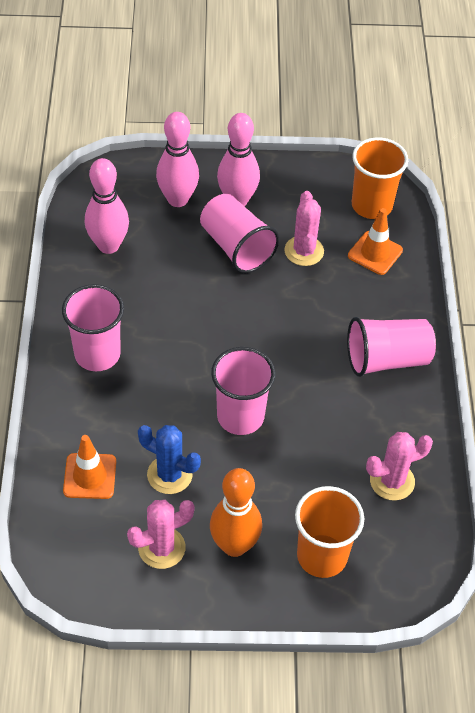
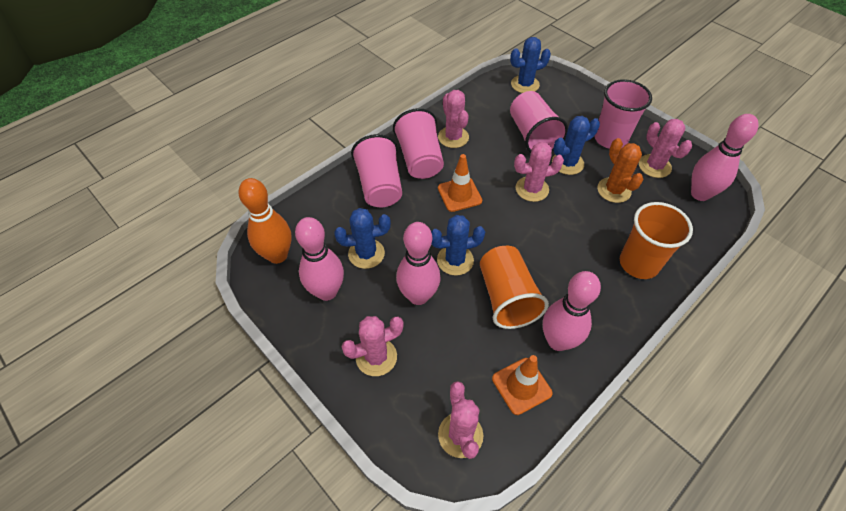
blue cactus: 1 -> 4
orange cactus: 0 -> 1
pink bowling pin: 3 -> 4
pink cactus: 3 -> 5

